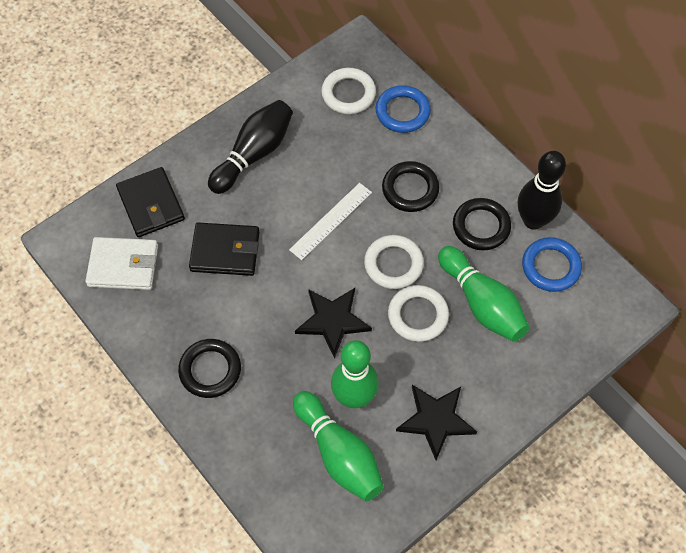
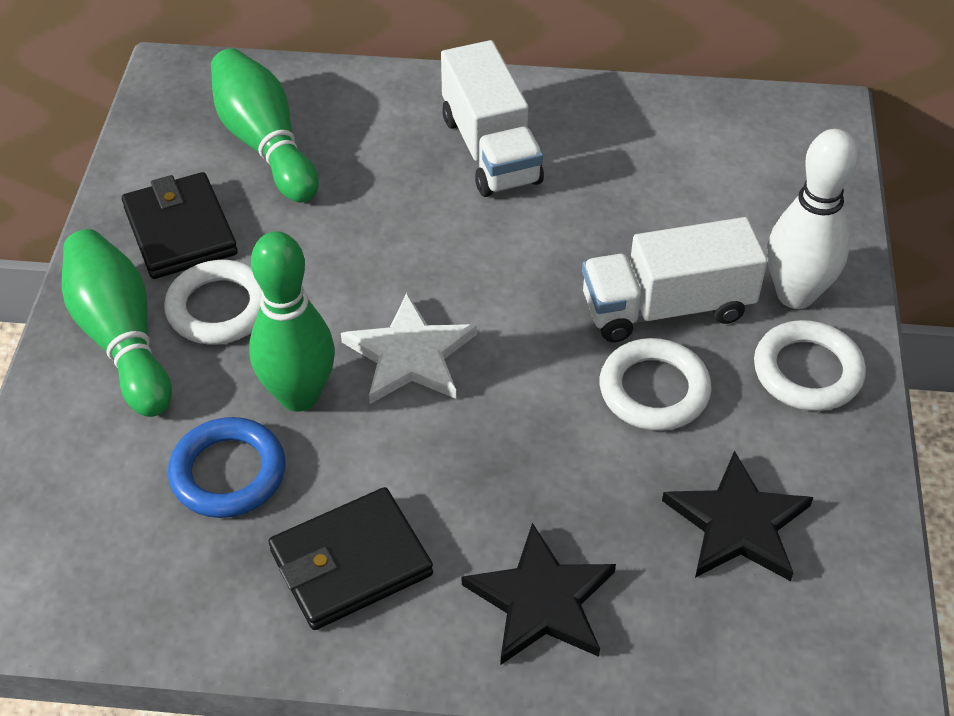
black bowling pin: 2 -> 0
black ring: 3 -> 0
blue ring: 2 -> 1
white bowling pin: 0 -> 1
white ruler: 1 -> 0
white star: 0 -> 1
white truck: 0 -> 2
white wallet: 1 -> 0

